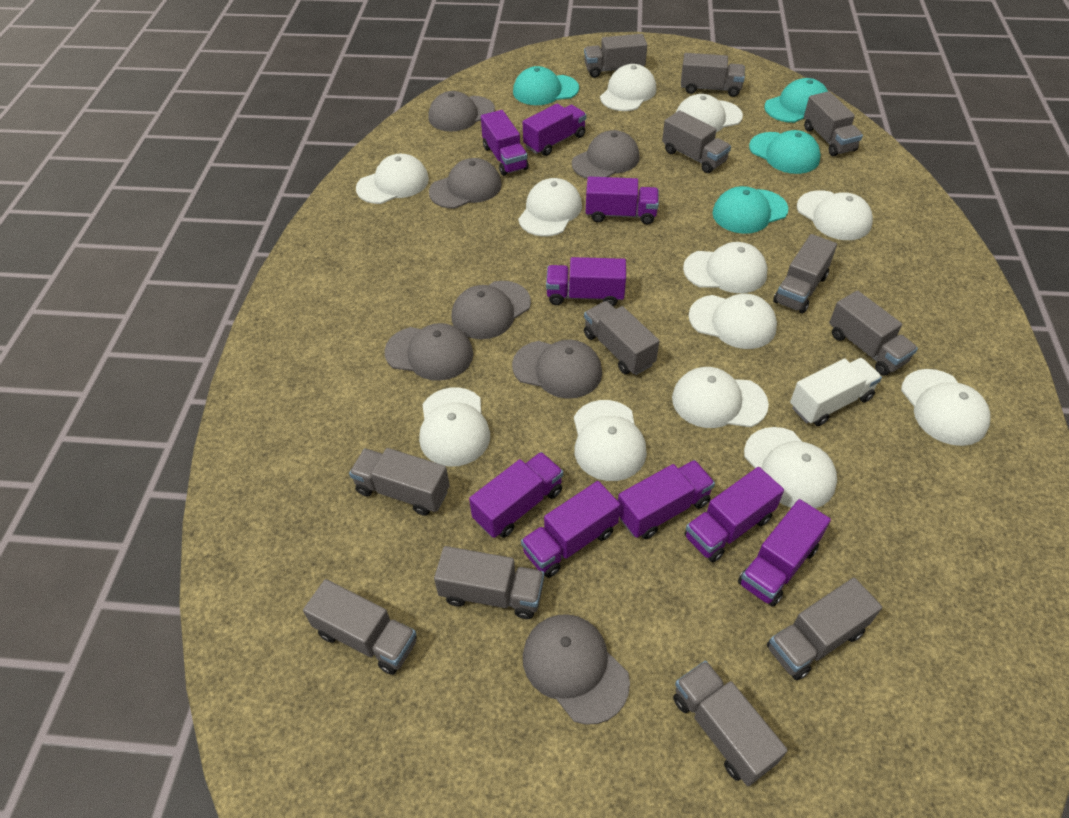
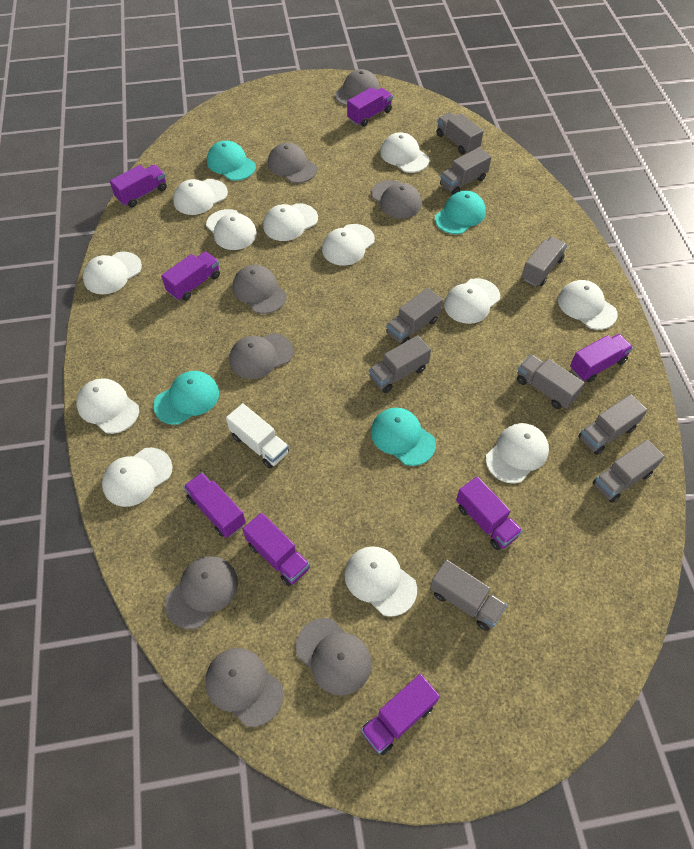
grey cap: 7 -> 8
grey truck: 12 -> 9
purple truck: 9 -> 8

